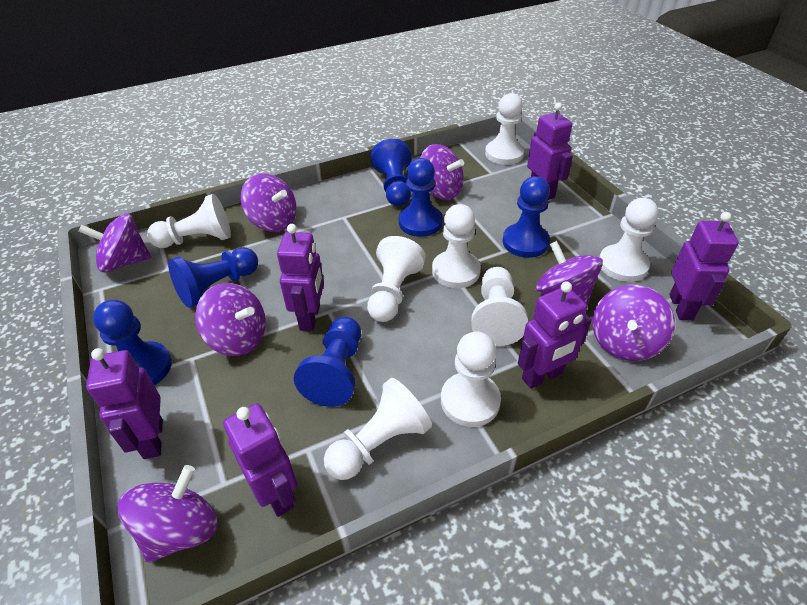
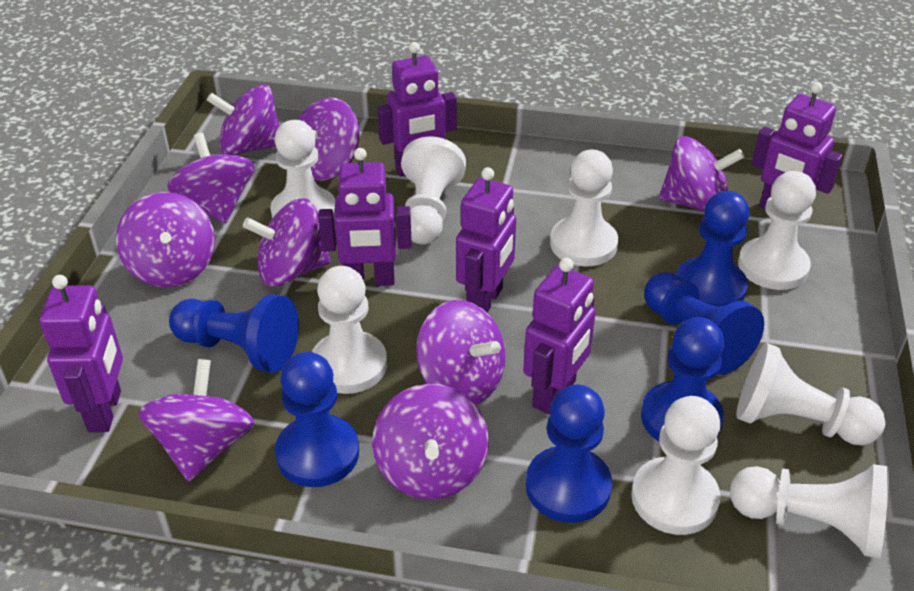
purple spinning top: 7 -> 9

